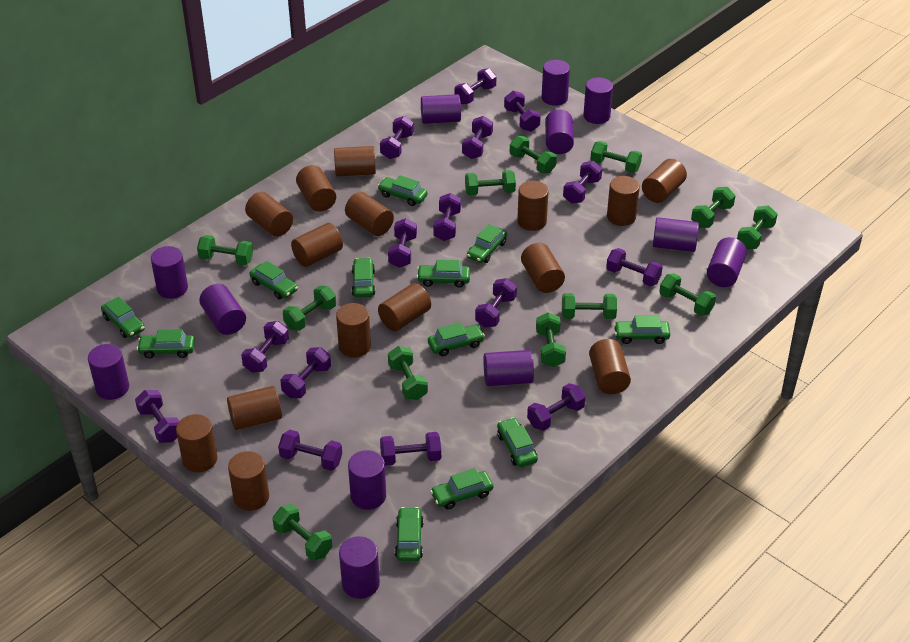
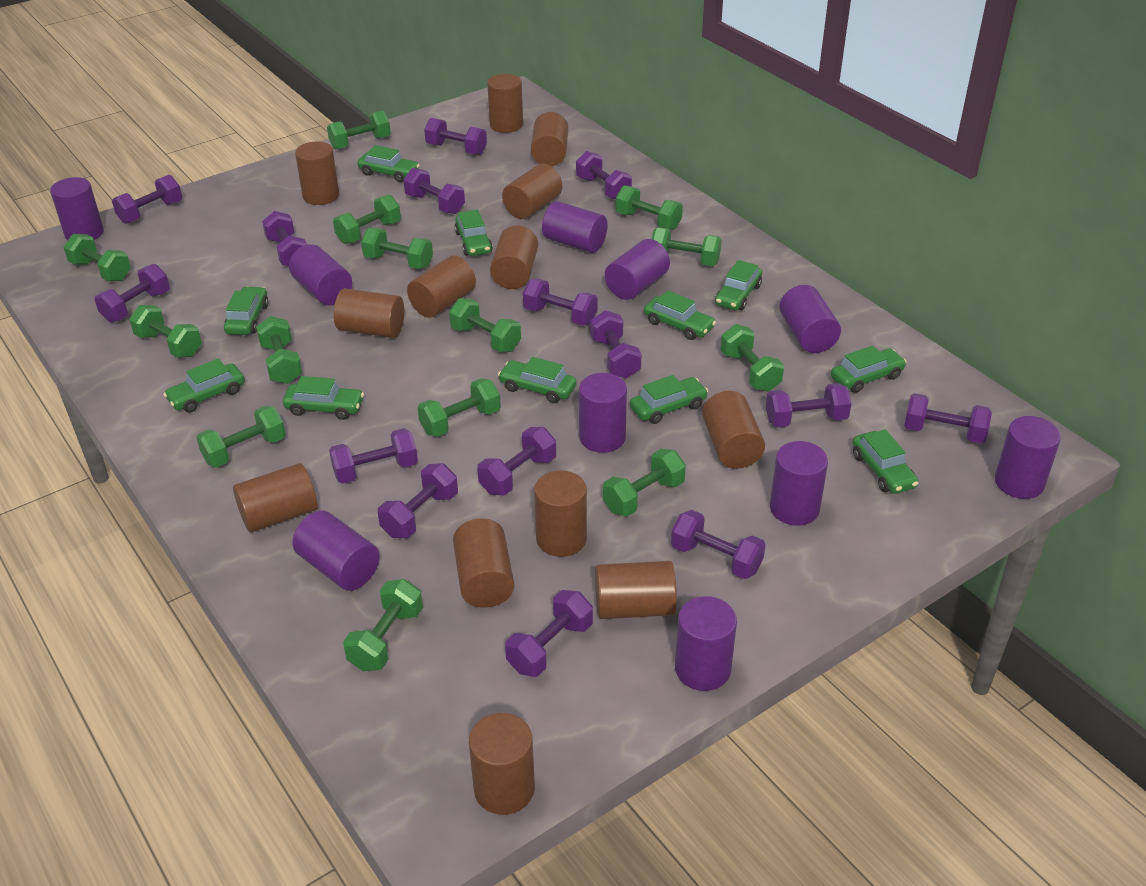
brown cylinder: 15 -> 13
green car: 12 -> 11
green dumbbell: 12 -> 14
purple cylinder: 12 -> 10

